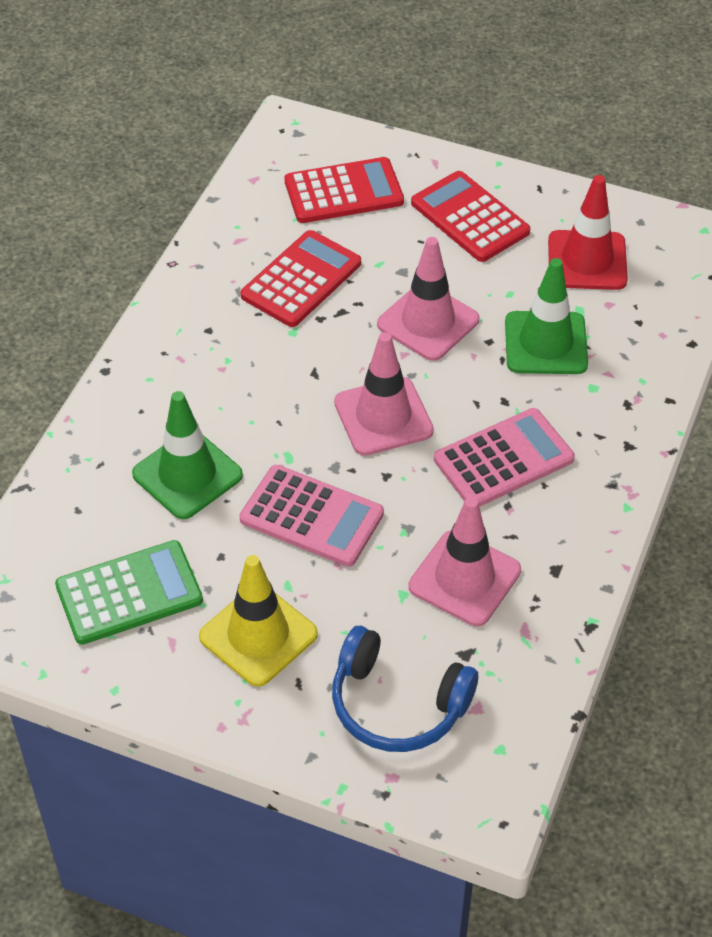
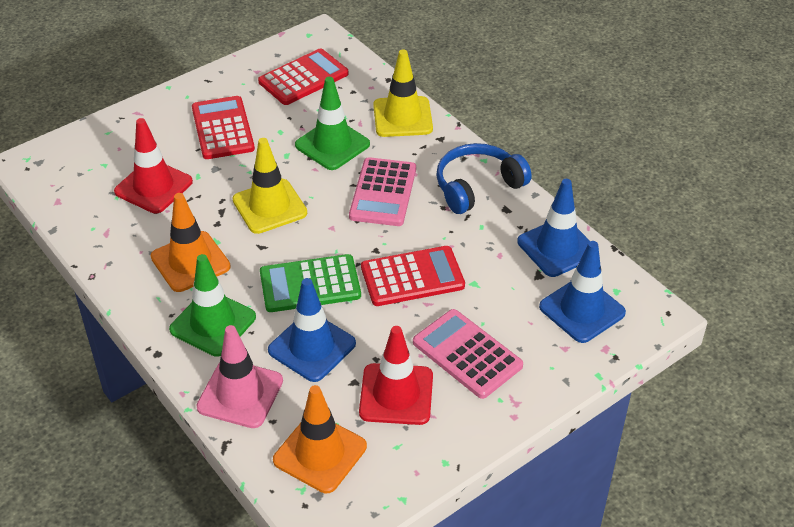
blue traffic cone: 0 -> 3
orange traffic cone: 0 -> 2
pink traffic cone: 3 -> 1
red traffic cone: 1 -> 2
yellow traffic cone: 1 -> 2

